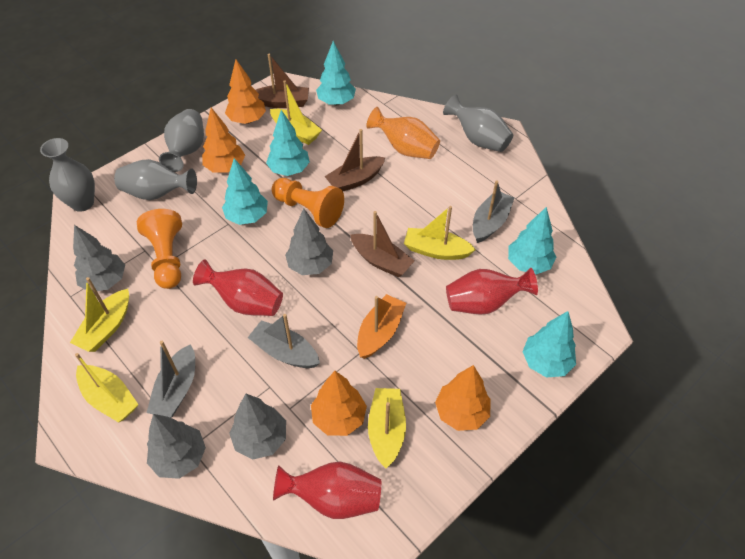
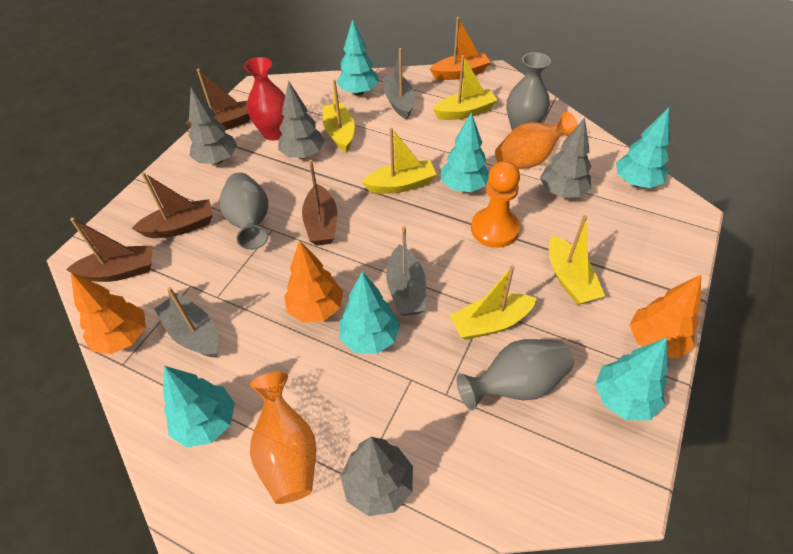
brown boat: 3 -> 4
grey vase: 4 -> 3
orange pawn: 2 -> 1
orange tree: 4 -> 3
orange vase: 1 -> 2
red vase: 3 -> 1
turquoise tree: 5 -> 6

